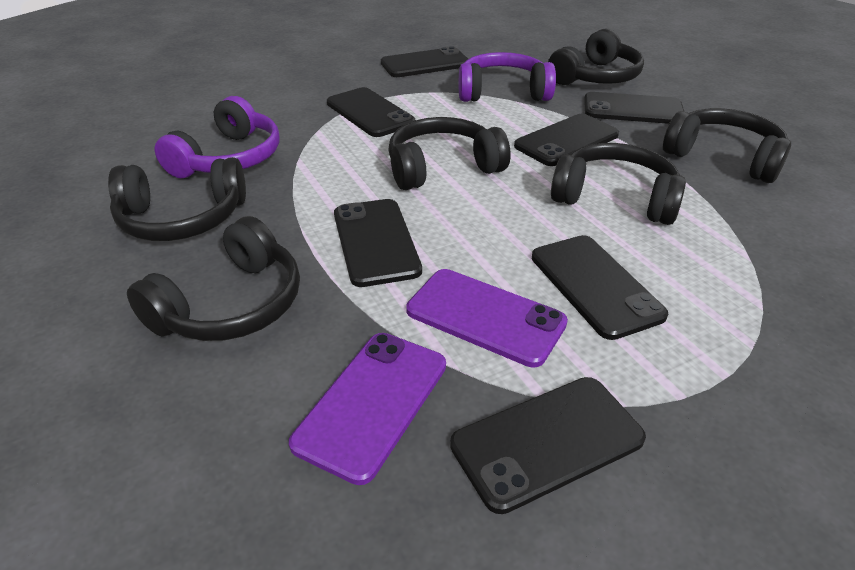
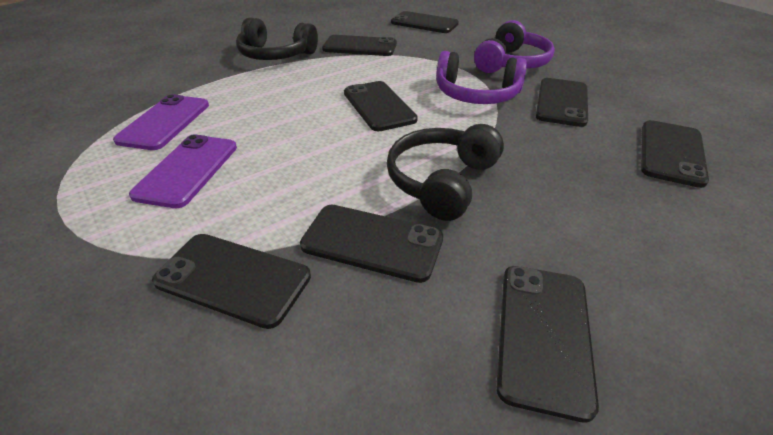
black headphones: 6 -> 2
black phone: 7 -> 8

